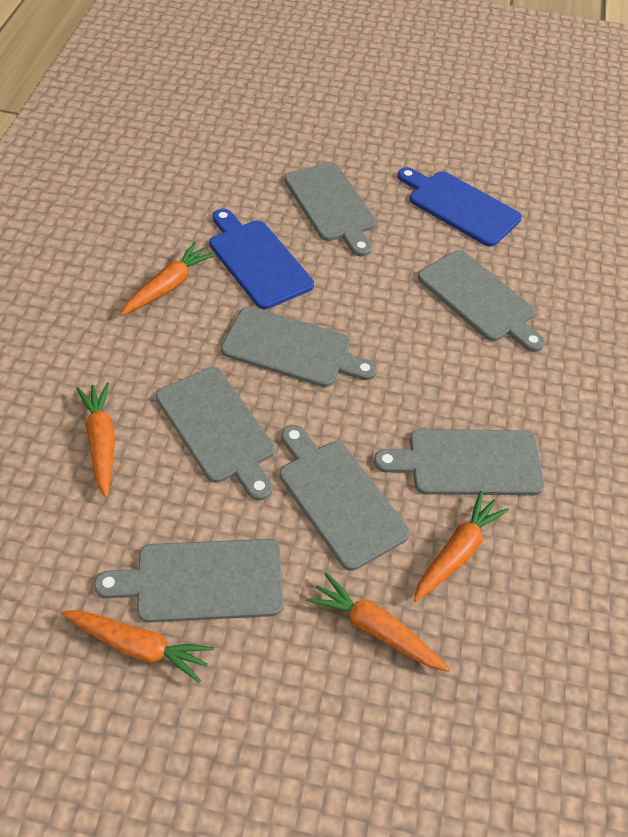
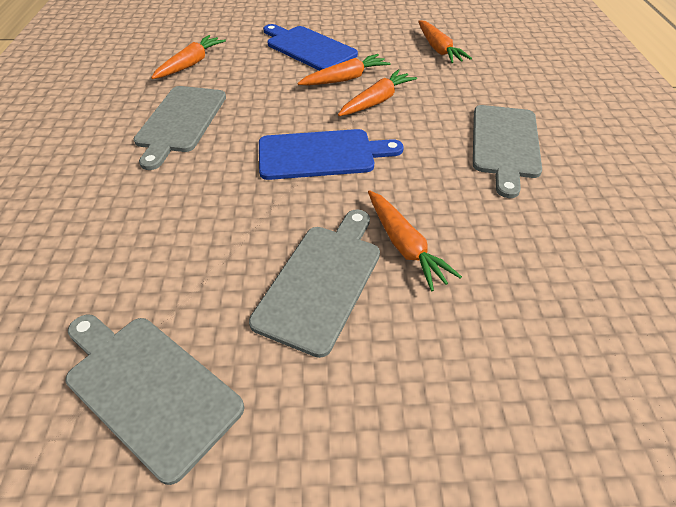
grey cutting board: 7 -> 4

